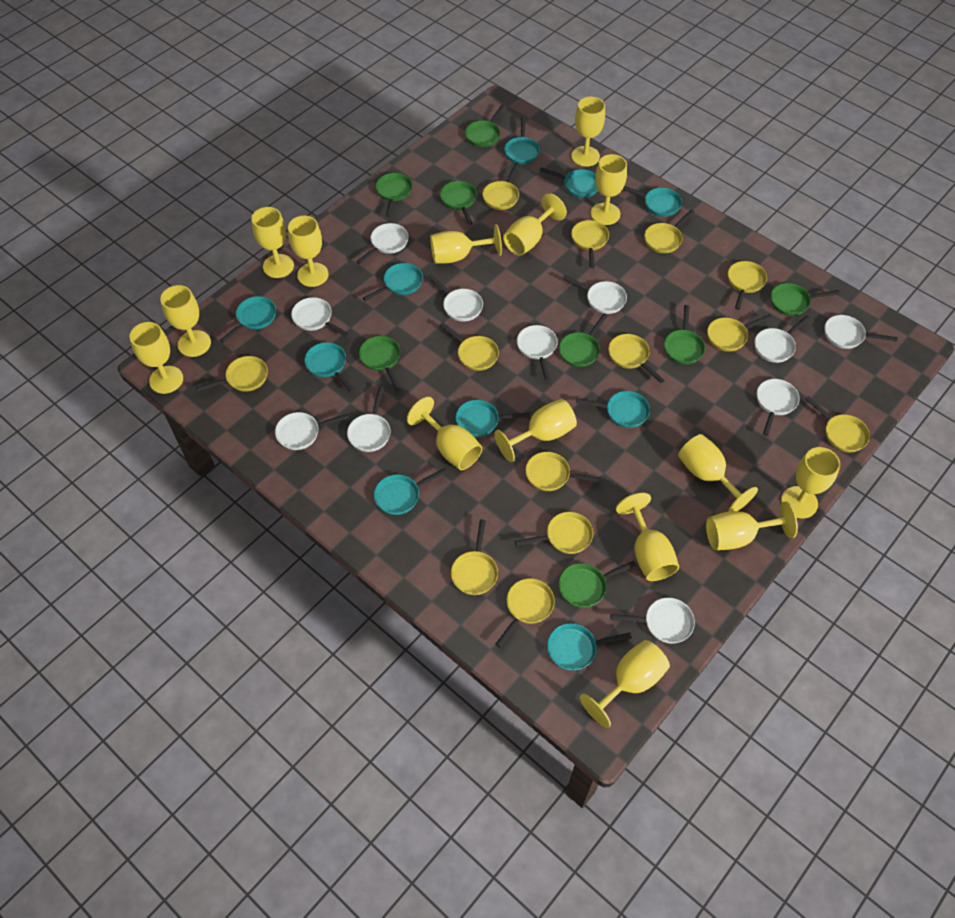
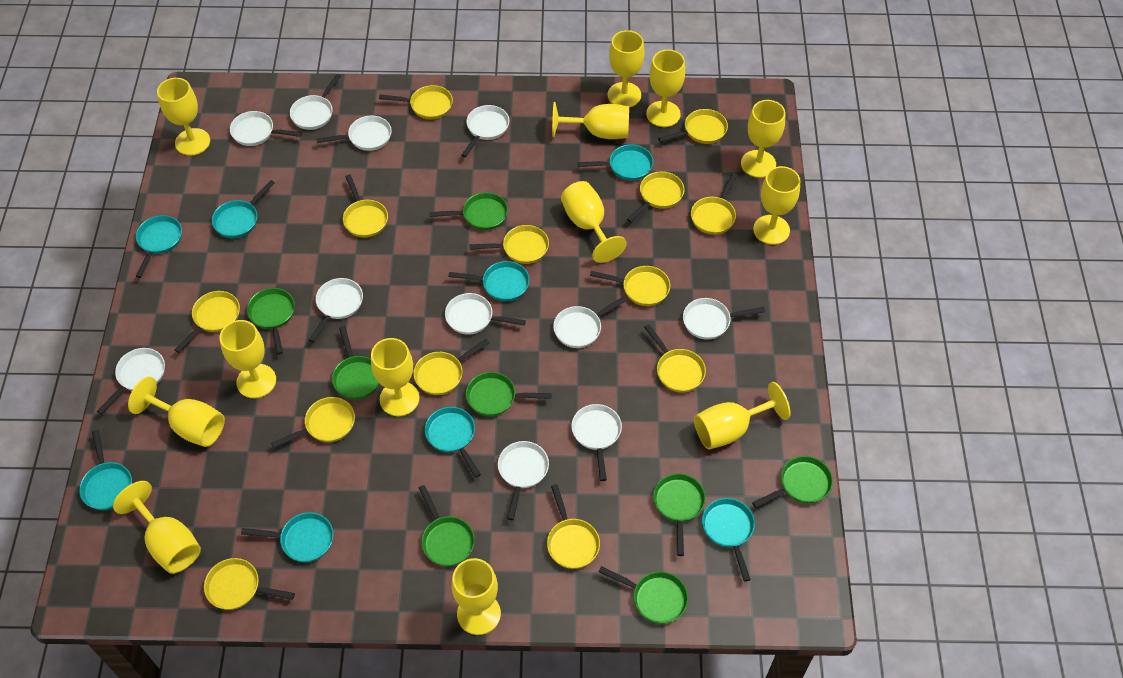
turquoise pan: 10 -> 8
yellow goblet: 15 -> 13

